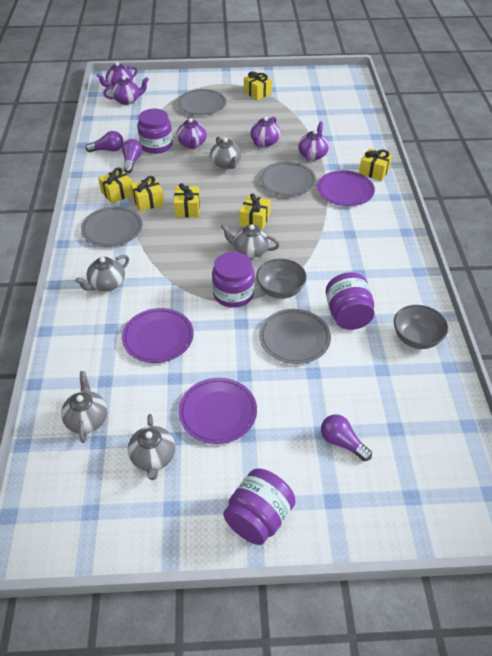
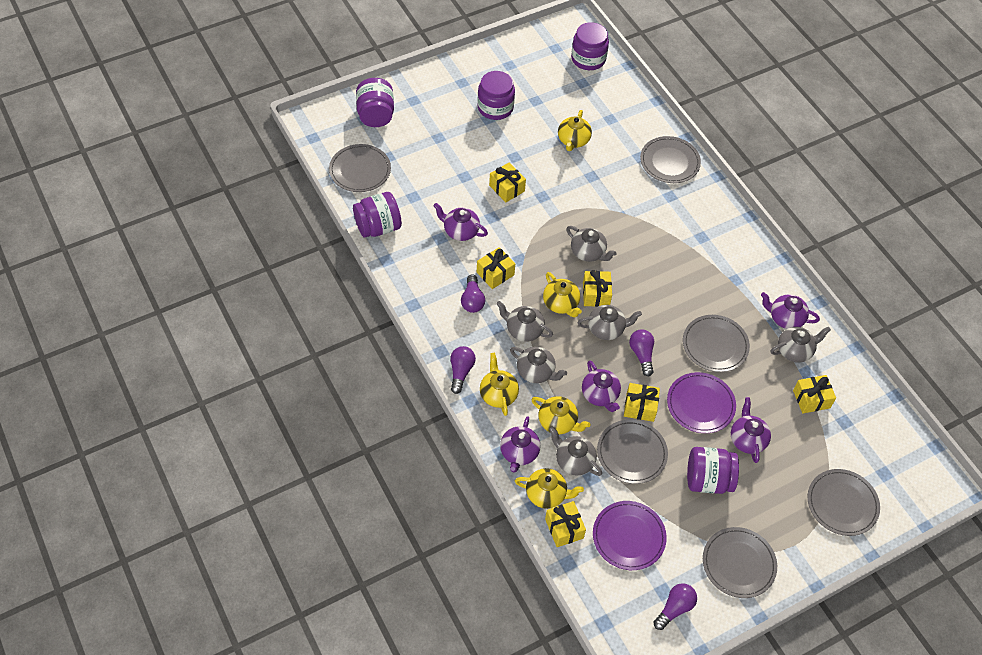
grey bowl: 2 -> 0
grey plate: 4 -> 6
grey teapot: 5 -> 6
purple jar: 4 -> 5
purple light bulb: 3 -> 4
purple plate: 3 -> 2
yellow teapot: 0 -> 5

